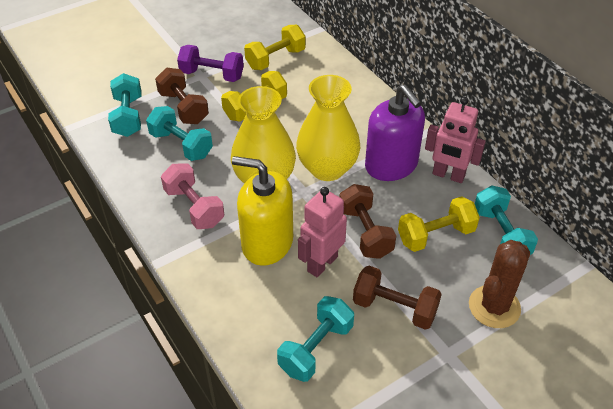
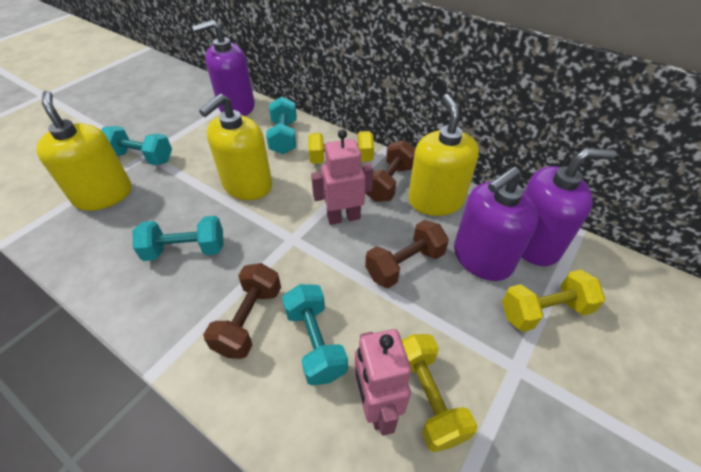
brown cactus: 1 -> 0
pink dumbbell: 1 -> 0
purple dumbbell: 1 -> 0
purple soap dispenser: 1 -> 3
yellow soap dispenser: 1 -> 3
yellow vase: 2 -> 0

